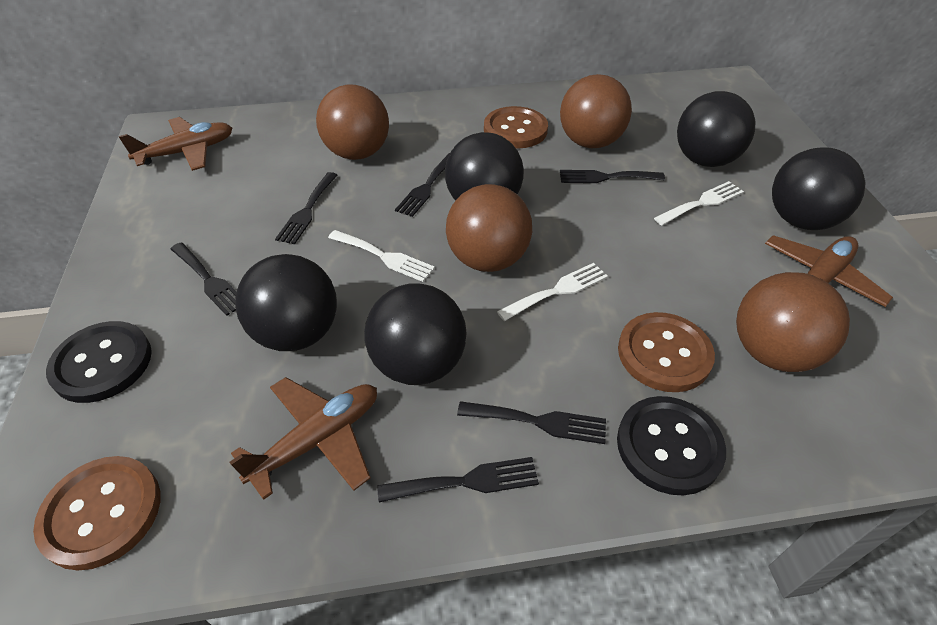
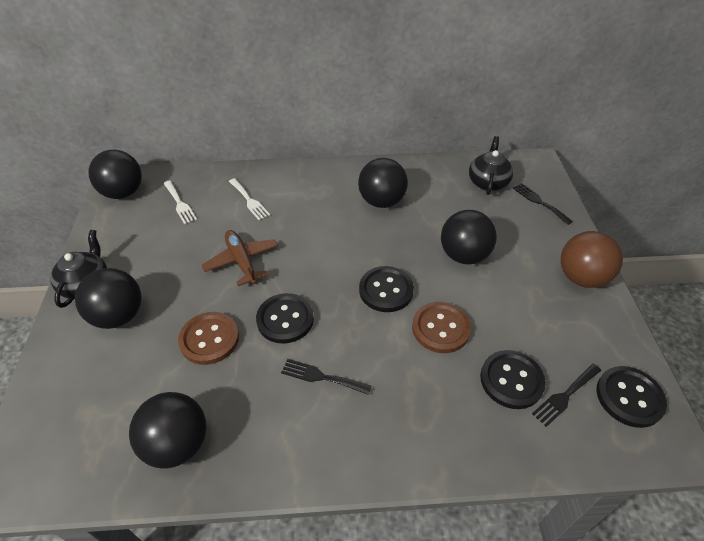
black button: 2 -> 4
black fork: 6 -> 3
black teapot: 0 -> 2
brown ball: 4 -> 1
brown button: 3 -> 2
brown plane: 3 -> 1
white fork: 3 -> 2

